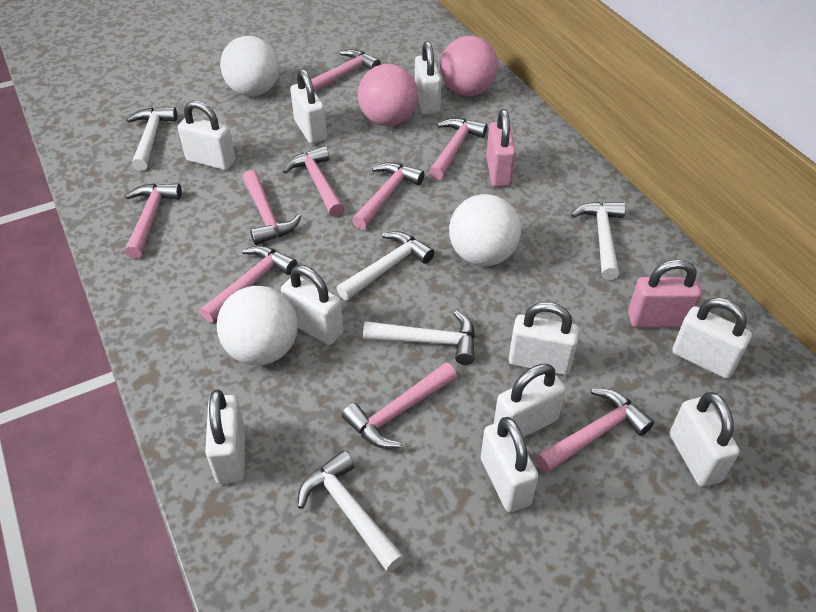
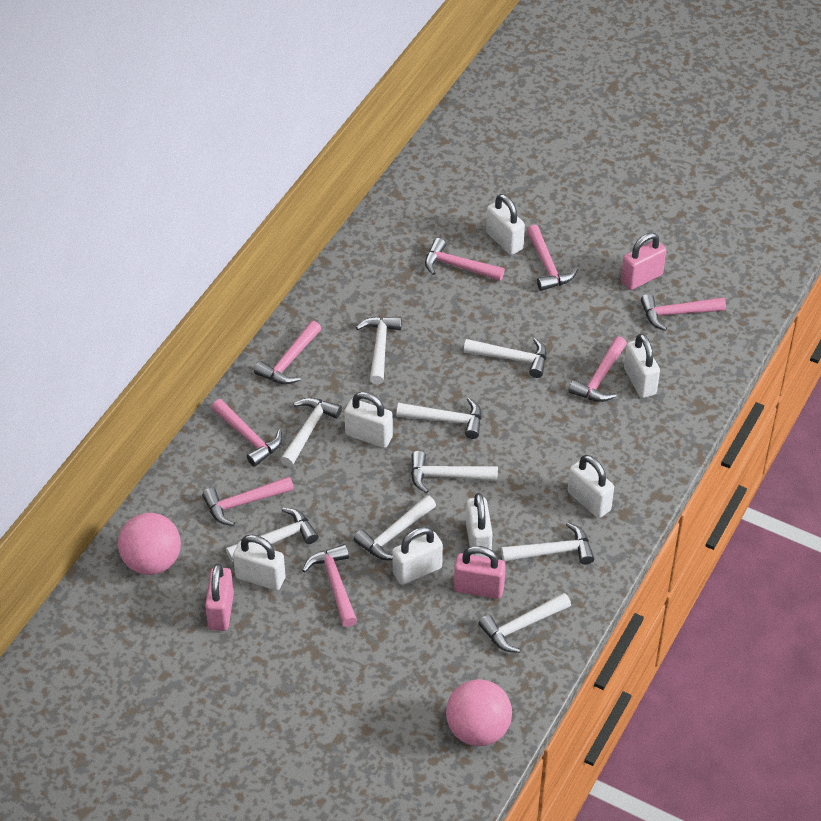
pink hammer: 9 -> 8
pink padlock: 2 -> 3
white ball: 3 -> 0
white hammer: 5 -> 9
white padlock: 10 -> 7

